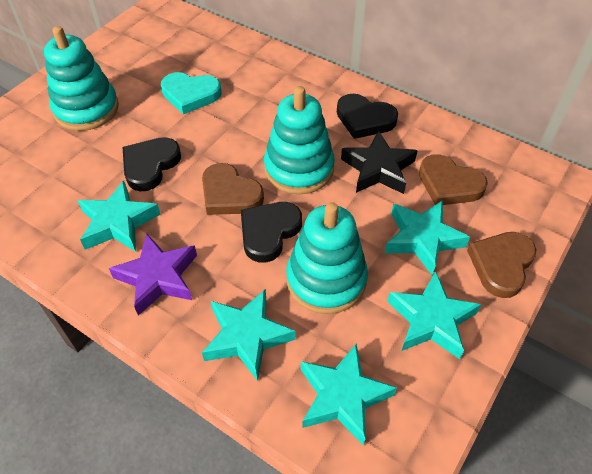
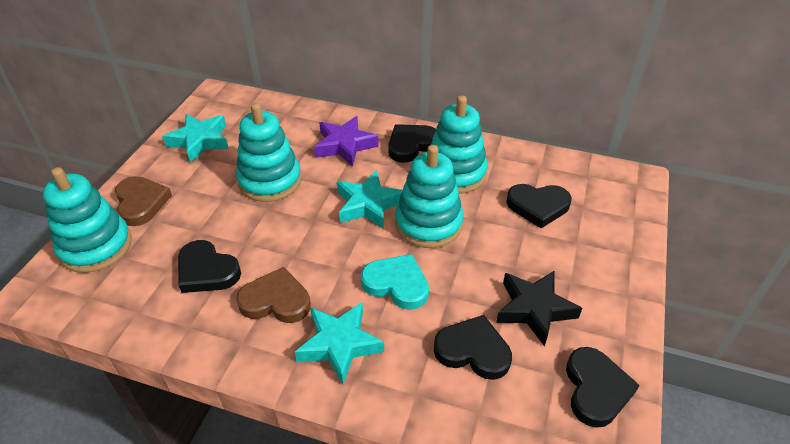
black heart: 3 -> 5
brown heart: 3 -> 2
turquoise stacking toy: 3 -> 4
turquoise star: 5 -> 3

